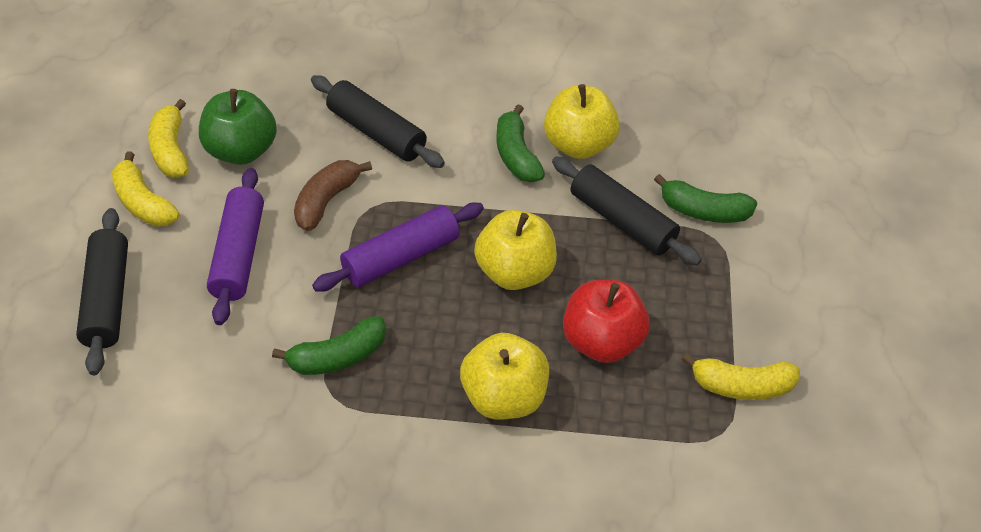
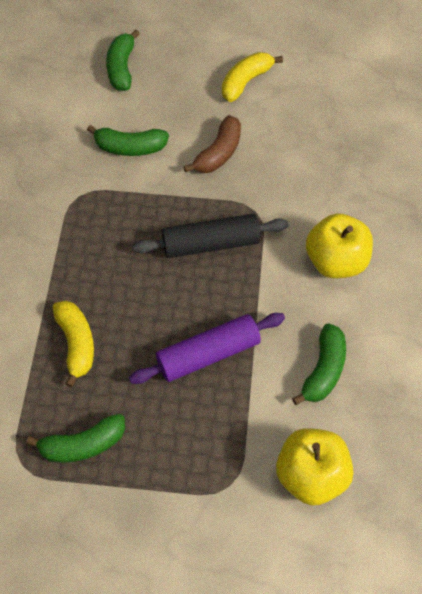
black rolling pin: 3 -> 1
green apple: 1 -> 0
green banana: 3 -> 4
purple rolling pin: 2 -> 1
red apple: 1 -> 0
yellow apple: 3 -> 2
yellow banana: 3 -> 2

